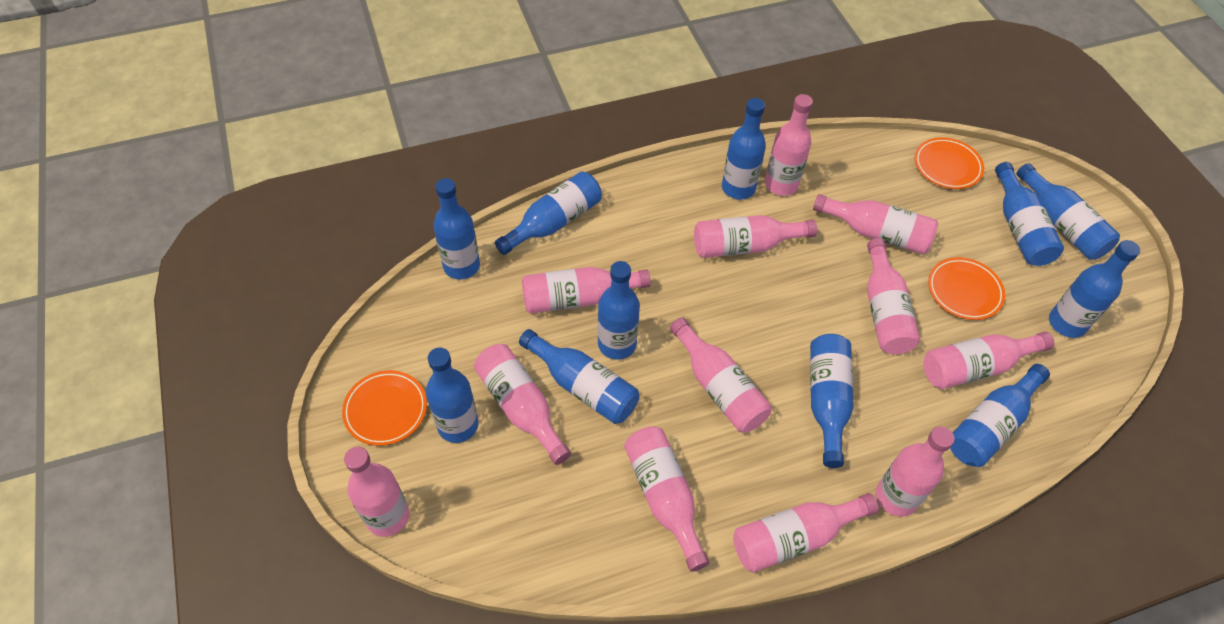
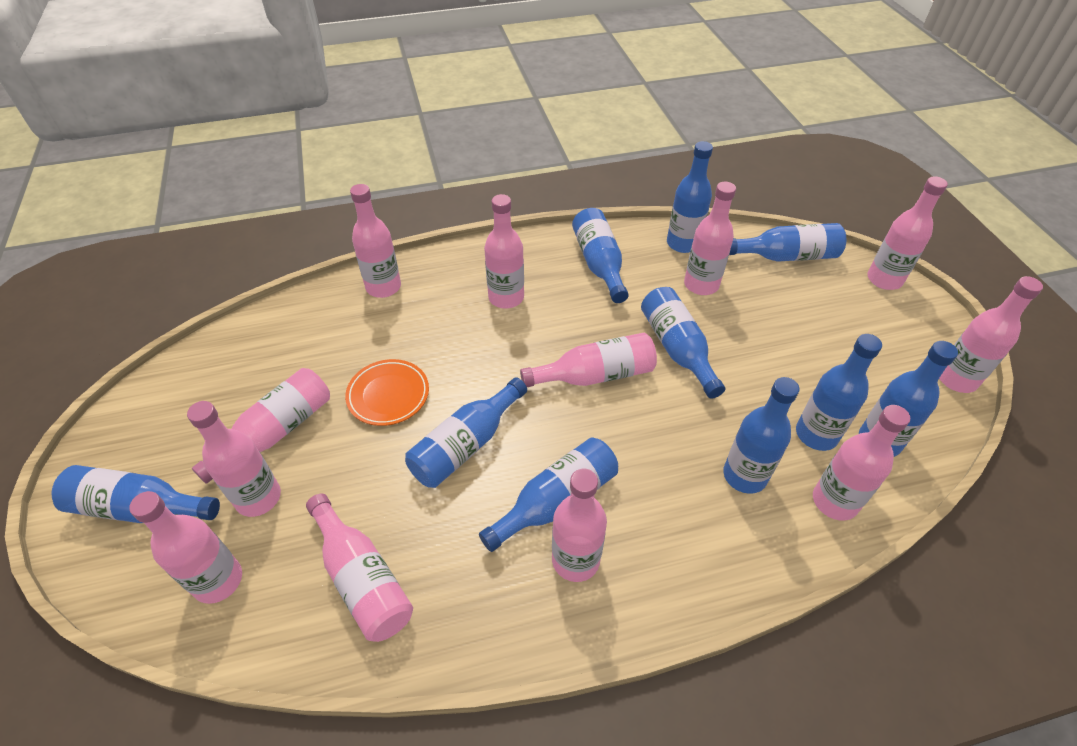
blue bottle: 11 -> 10
orange plate: 3 -> 1

